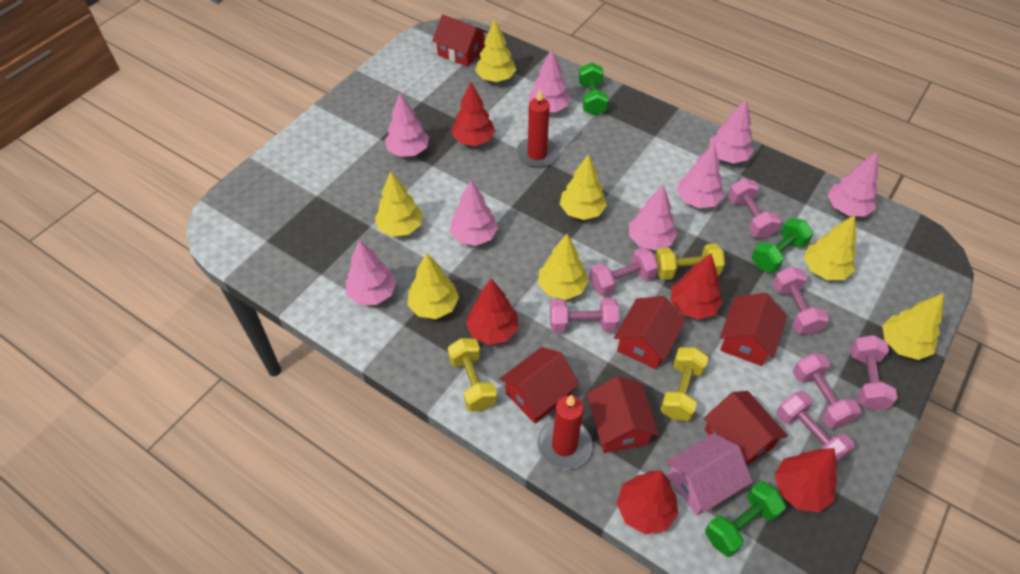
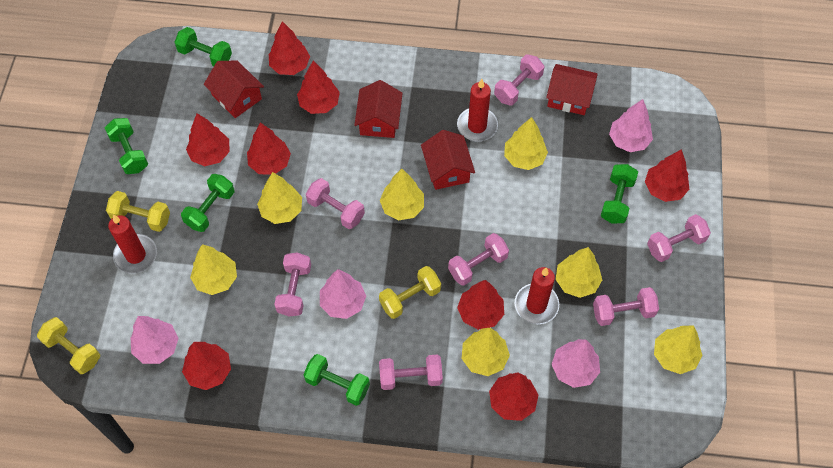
green dumbbell: 3 -> 5
pink house: 1 -> 0
pink tree: 8 -> 4
red candle: 2 -> 3
red house: 6 -> 4
red tree: 5 -> 8

